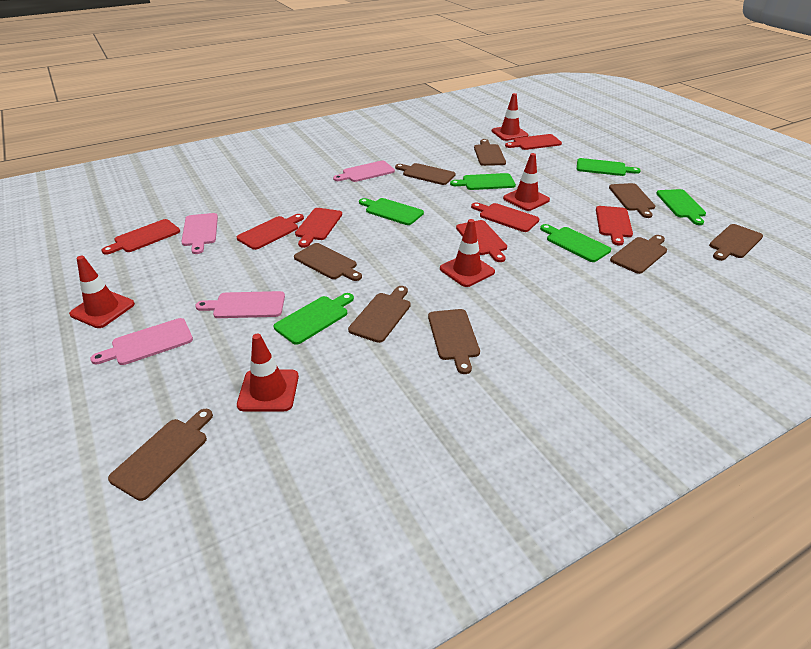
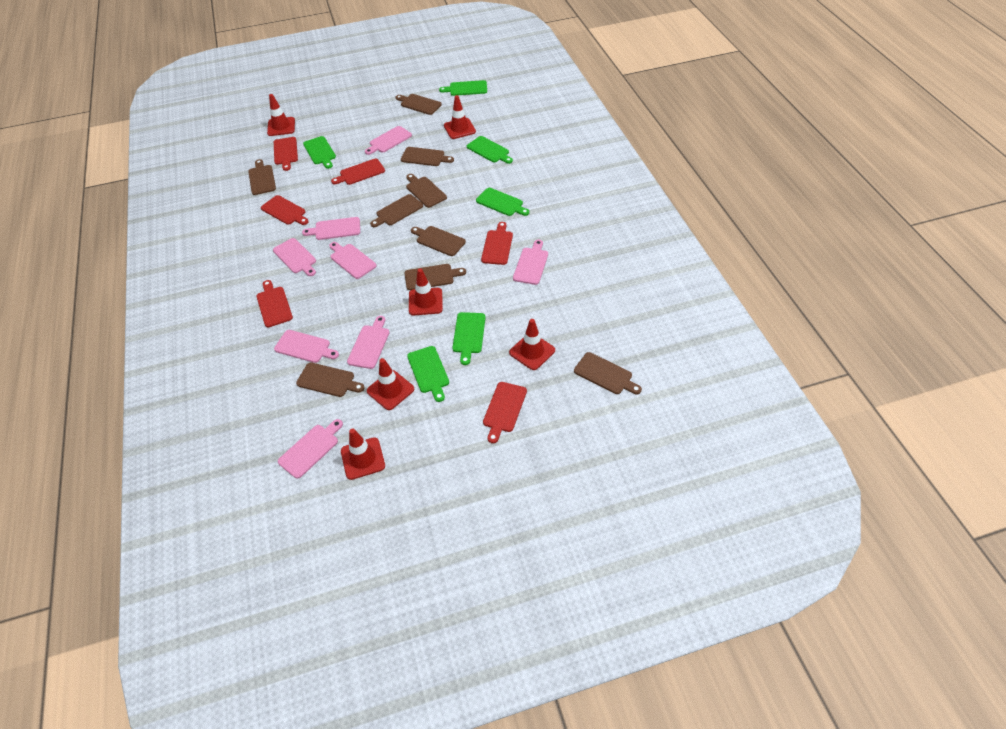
pink cutting board: 4 -> 8
red cutting board: 7 -> 6
red traffic cone: 5 -> 6

